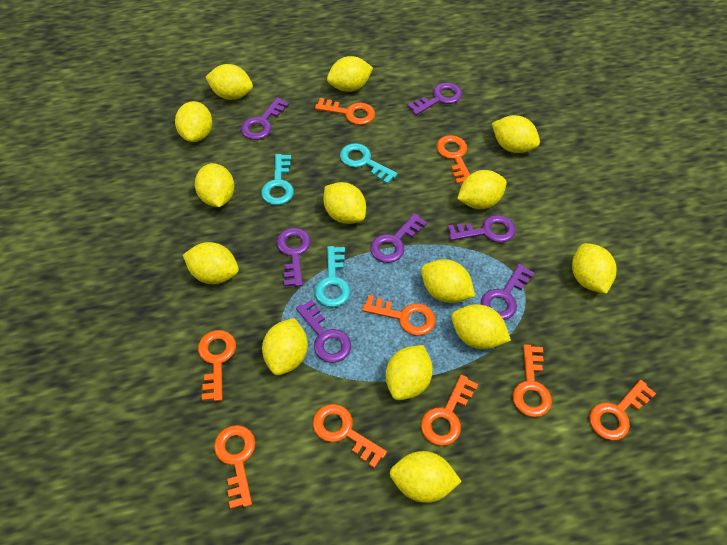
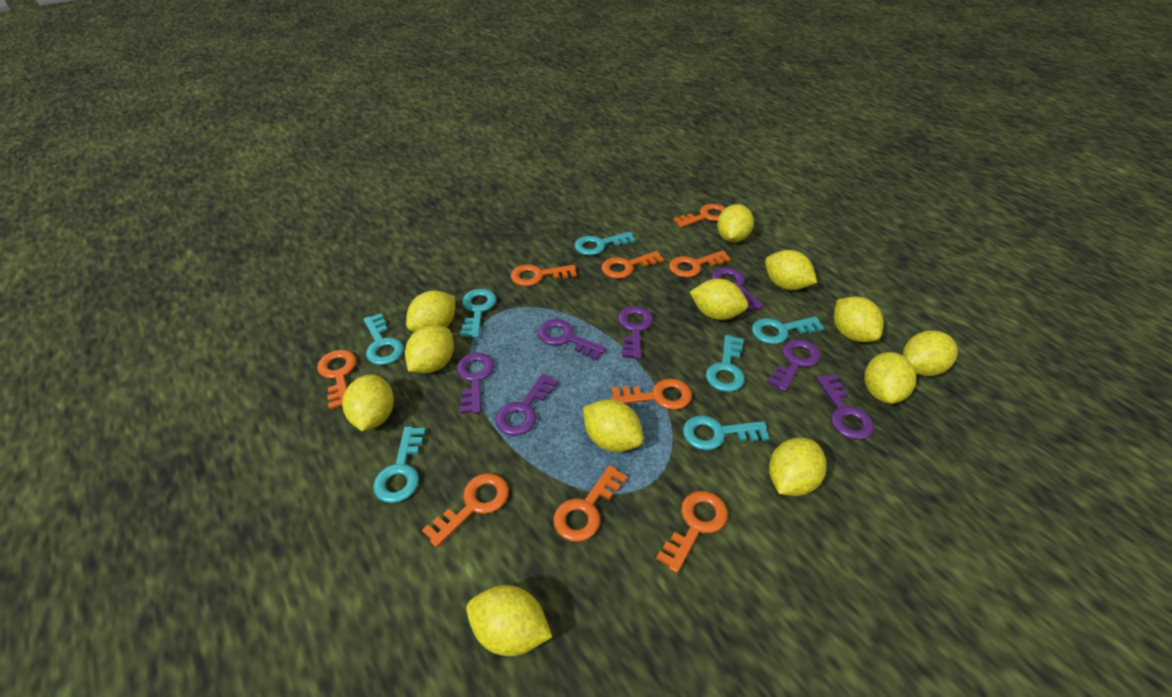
turquoise key: 3 -> 7
yellow lemon: 14 -> 12

